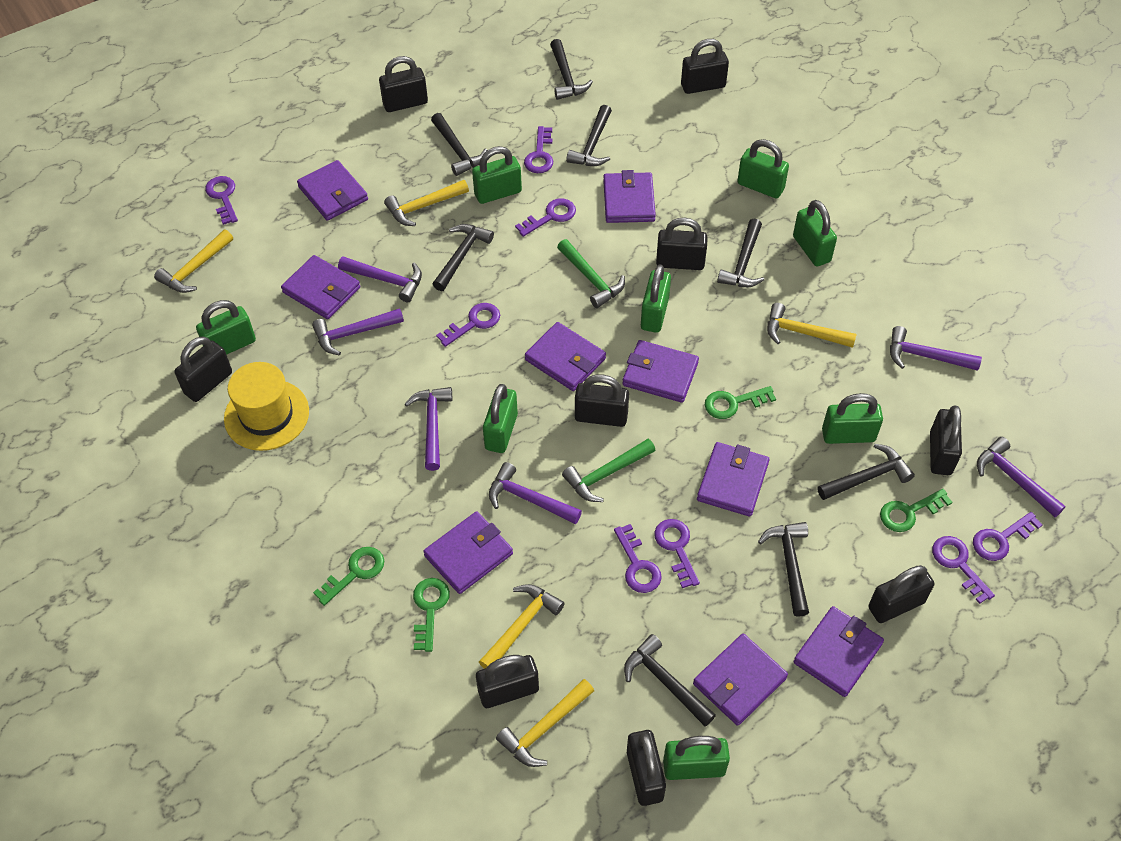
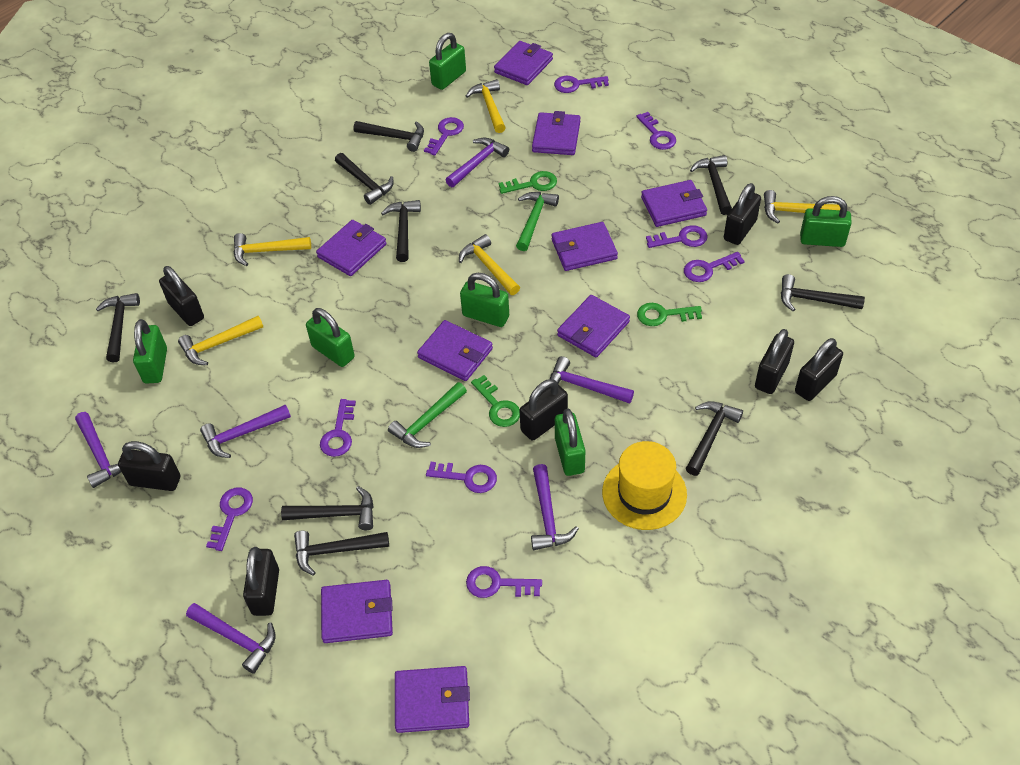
black hammer: 8 -> 9
black padlock: 9 -> 7
green key: 4 -> 3
green padlock: 8 -> 6
purple key: 8 -> 9

